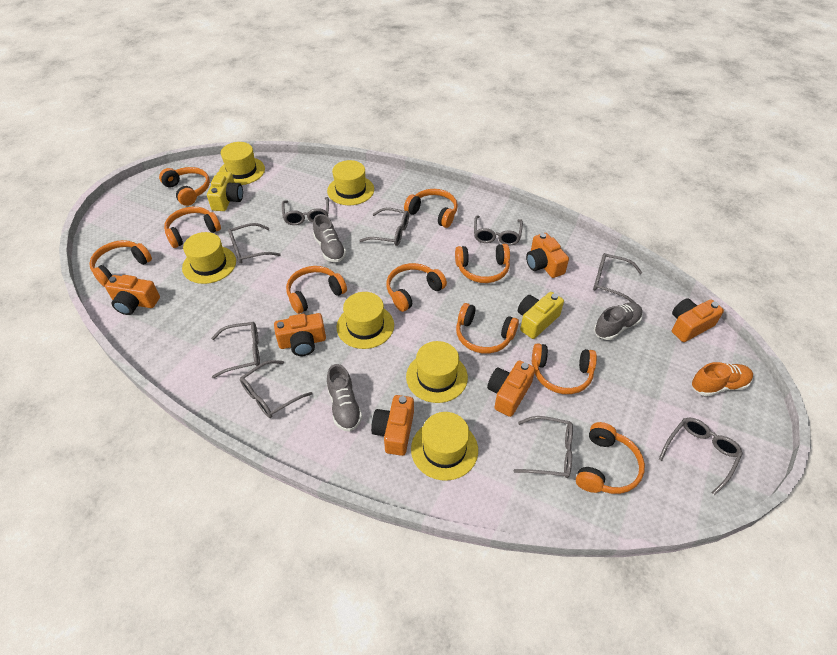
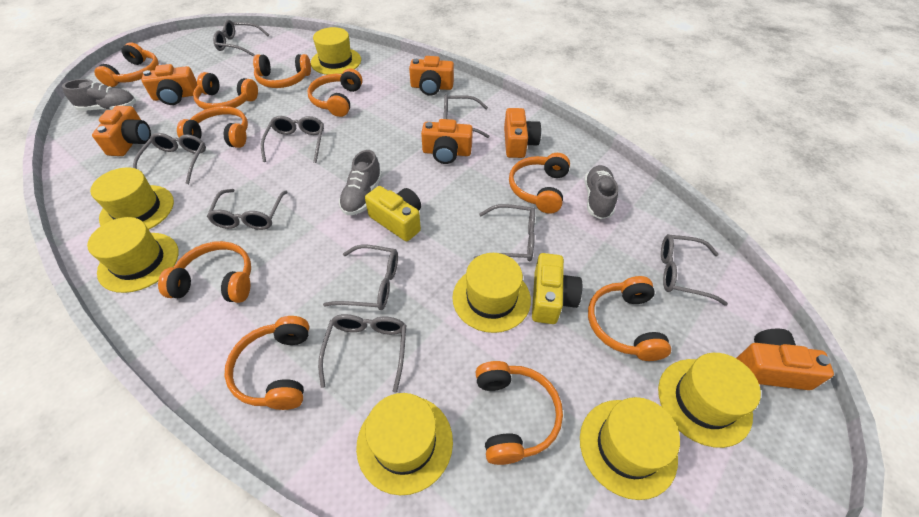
orange shoe: 1 -> 0
yellow hat: 6 -> 7

